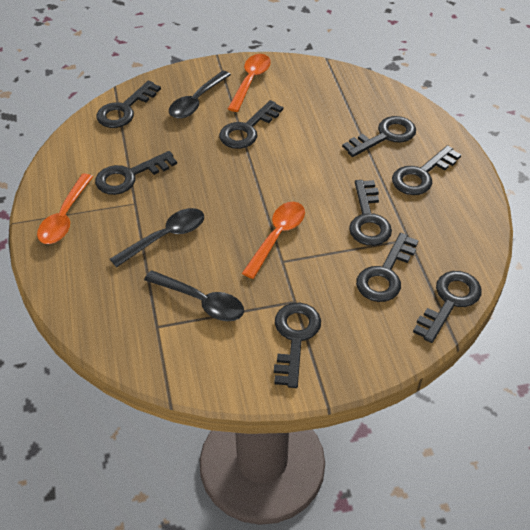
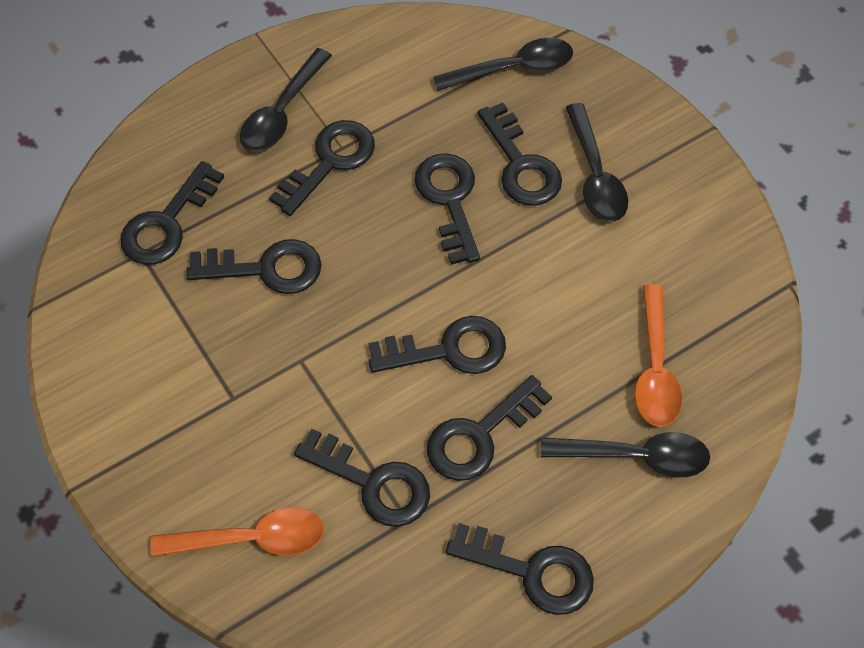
black spoon: 3 -> 4
orange spoon: 3 -> 2

